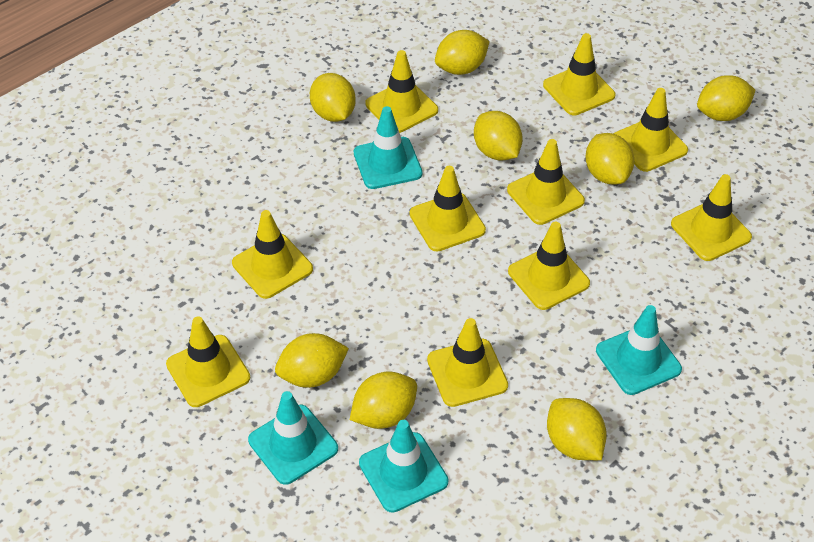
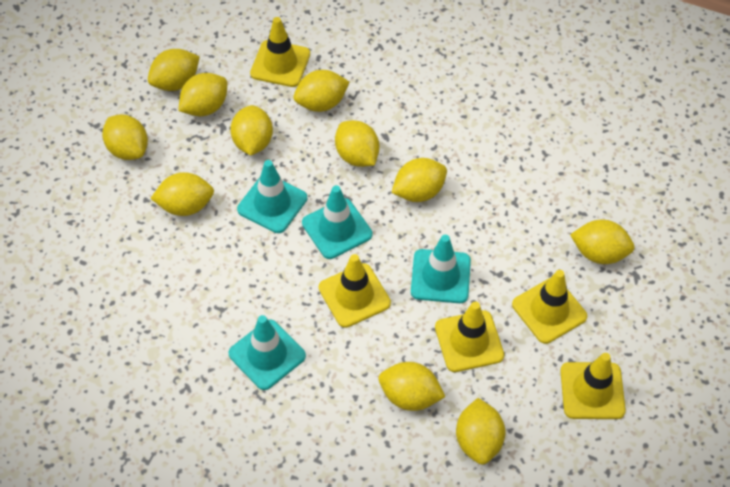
yellow lemon: 8 -> 11
yellow traffic cone: 10 -> 5

